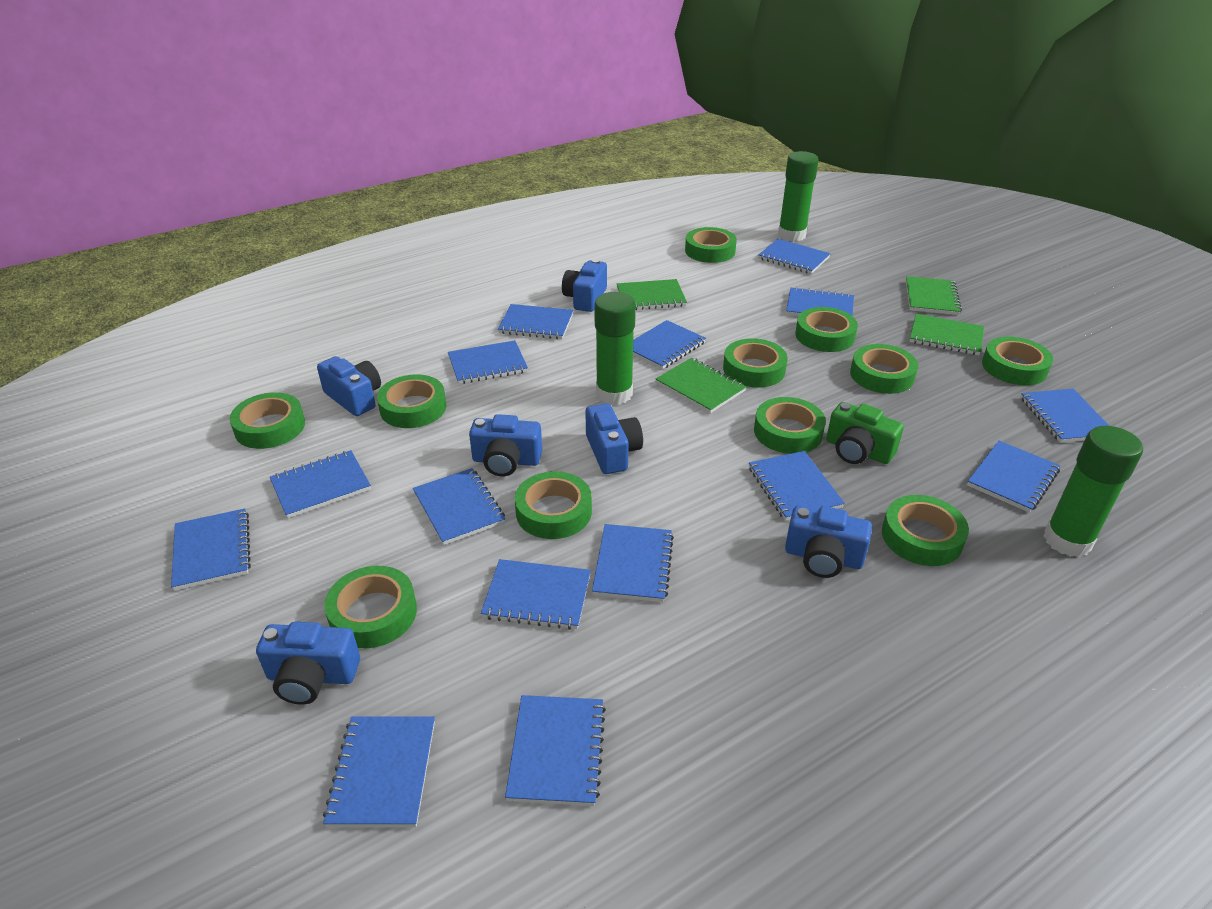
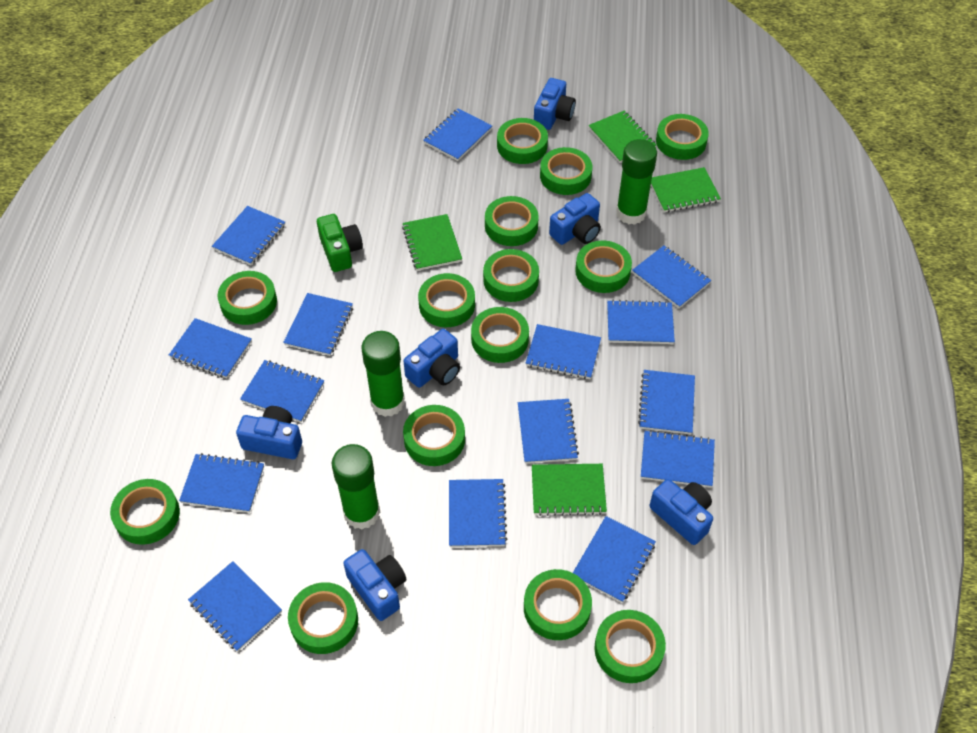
green tape: 11 -> 14

